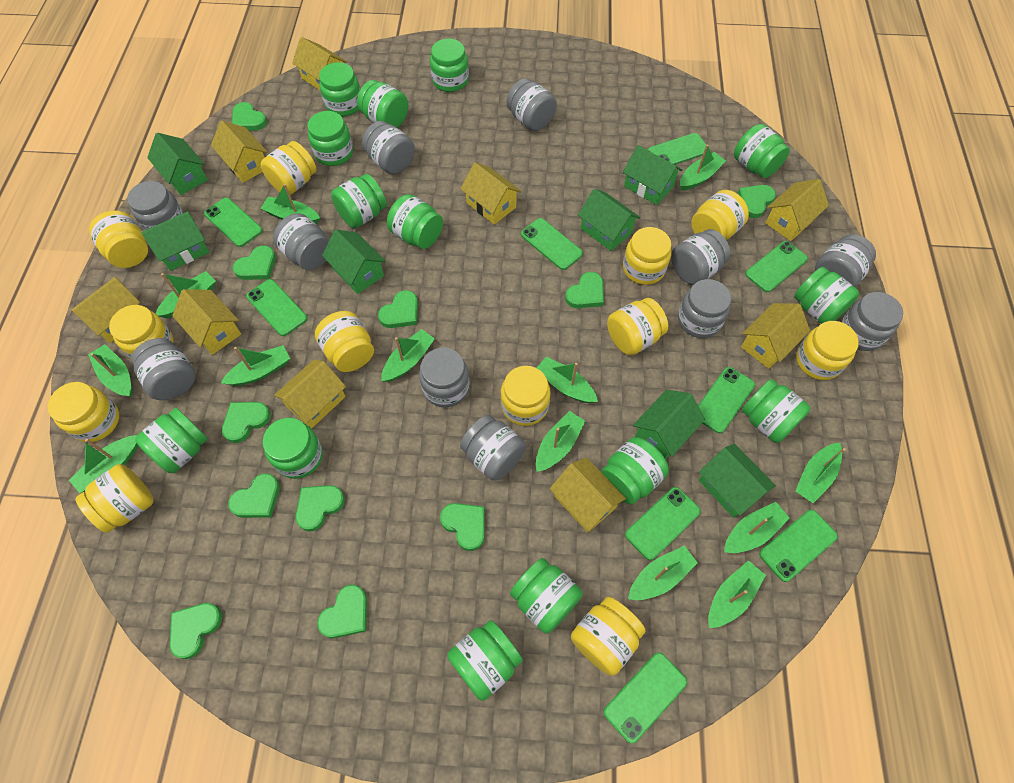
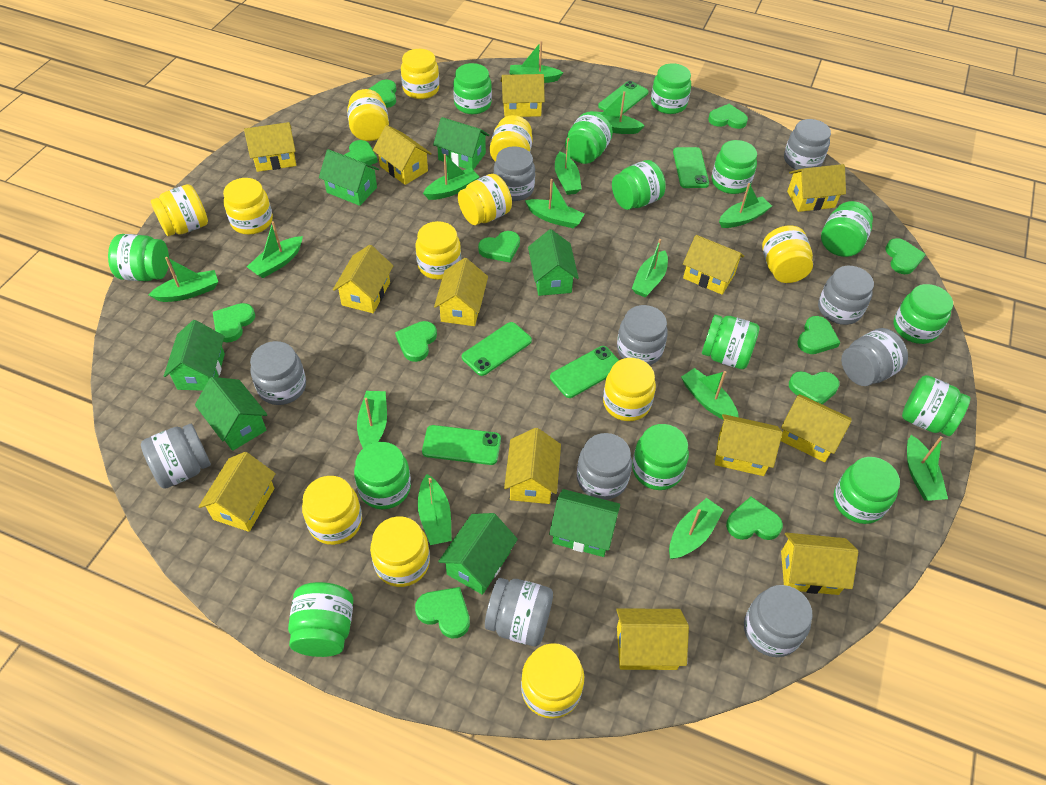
green boat: 13 -> 14
green phone: 9 -> 5
grey jar: 11 -> 10
yellow house: 9 -> 13

